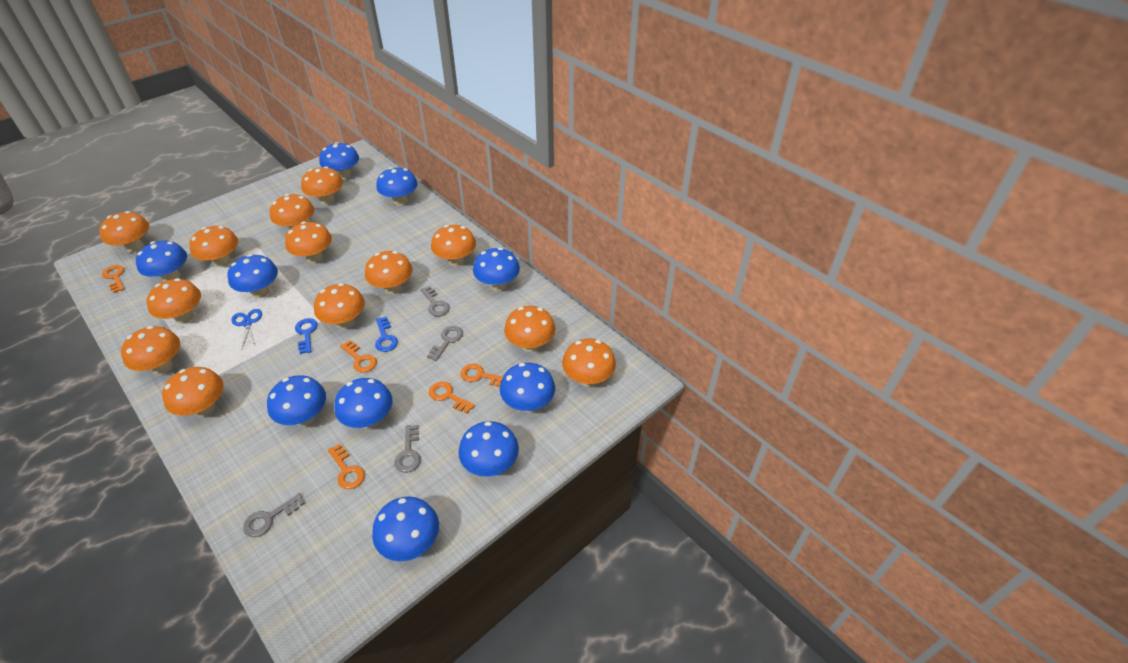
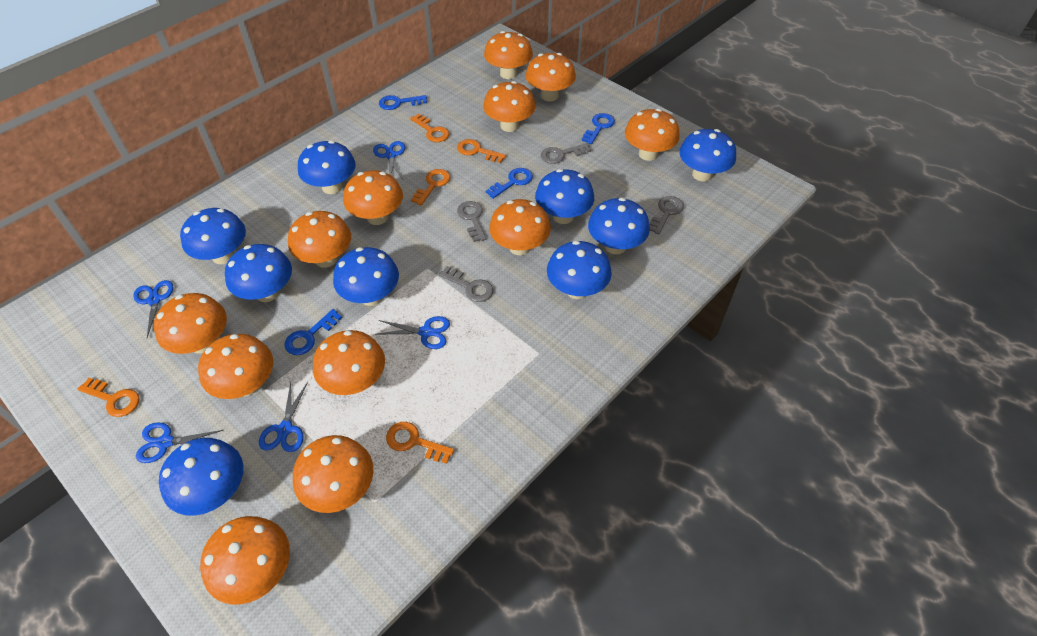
blue key: 2 -> 4
blue mushroom: 10 -> 9
blue scissors: 1 -> 5
orange mushroom: 13 -> 12

